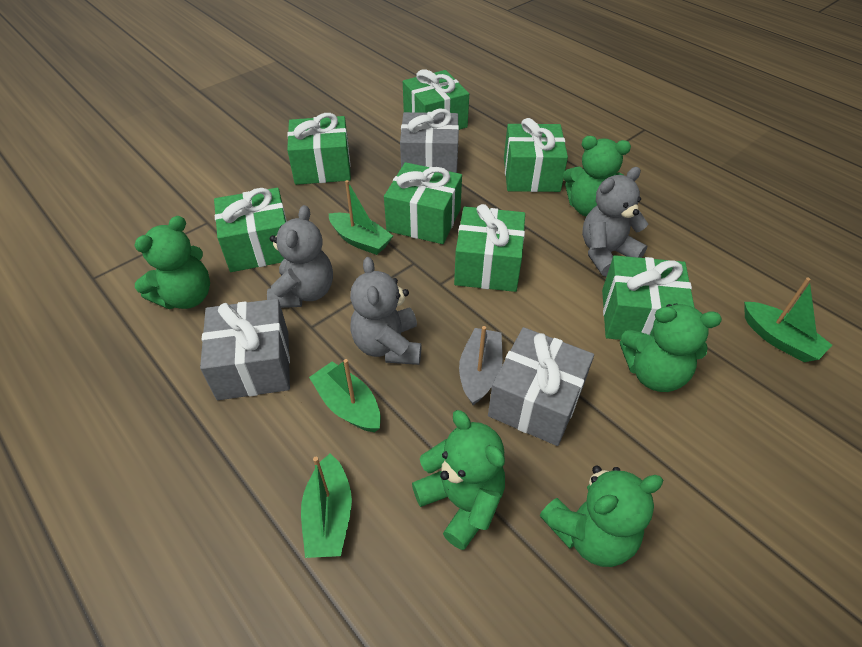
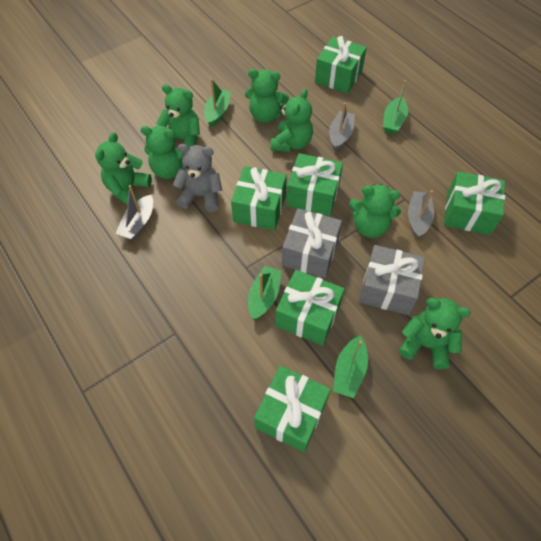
green gift: 7 -> 6
green teddy bear: 5 -> 7
grey boat: 1 -> 3
grey gift: 3 -> 2
grey teddy bear: 3 -> 1

